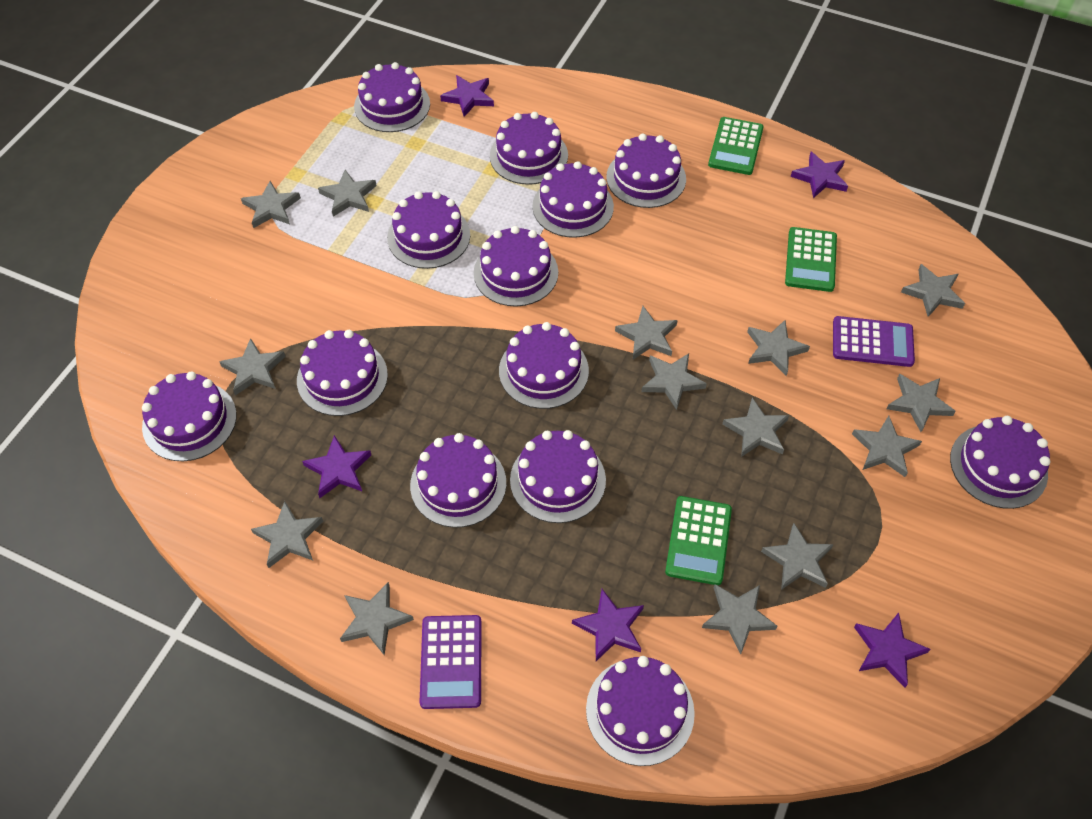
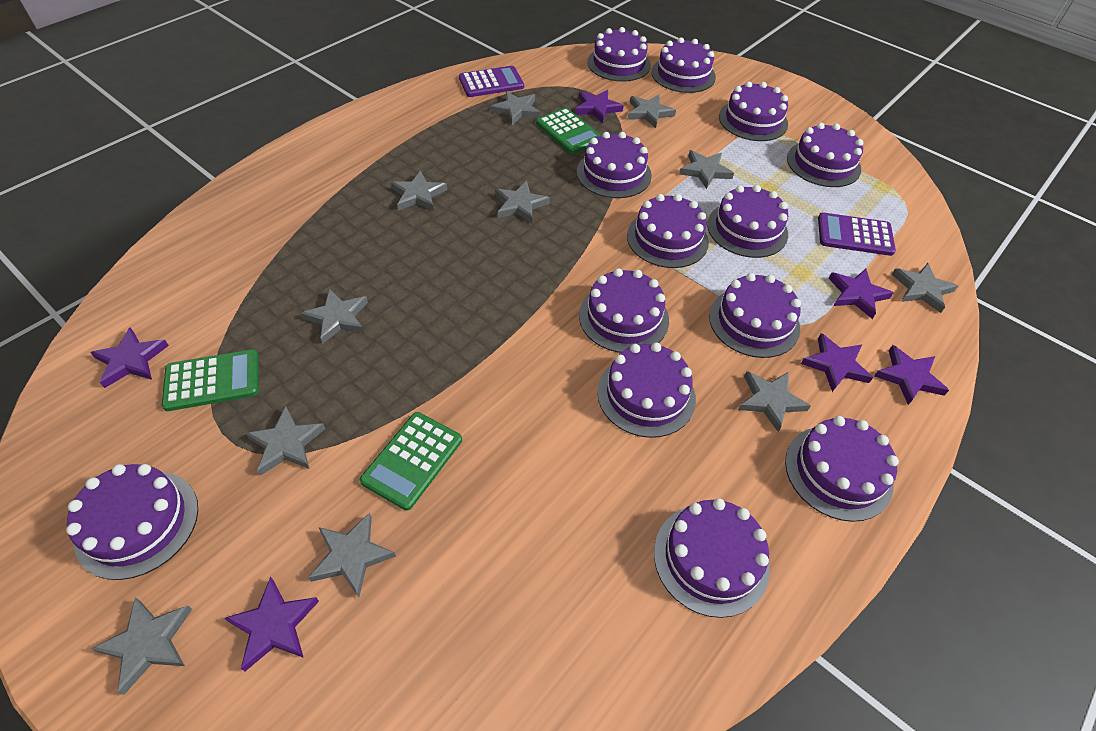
grey star: 14 -> 11
purple star: 5 -> 6

